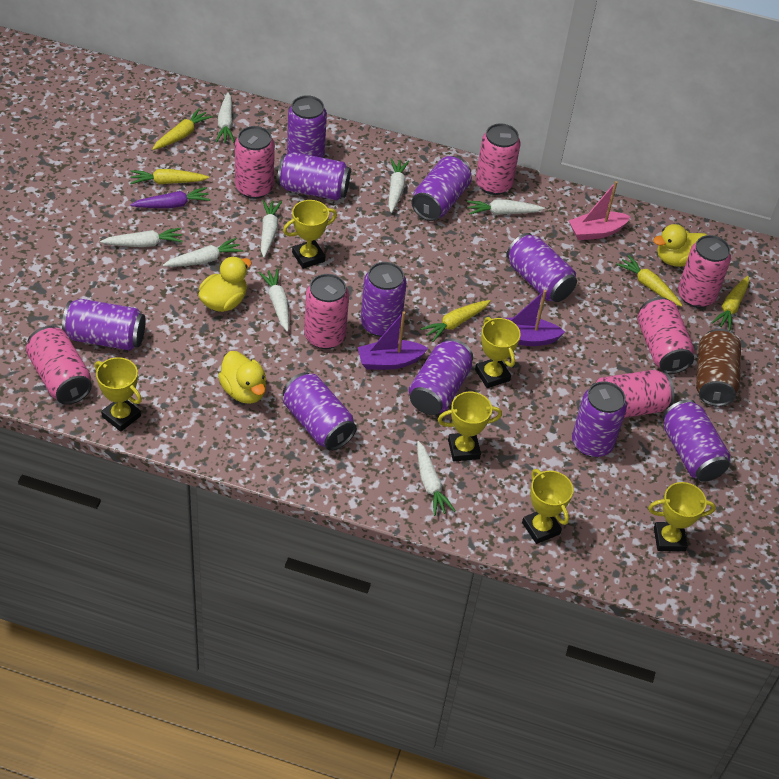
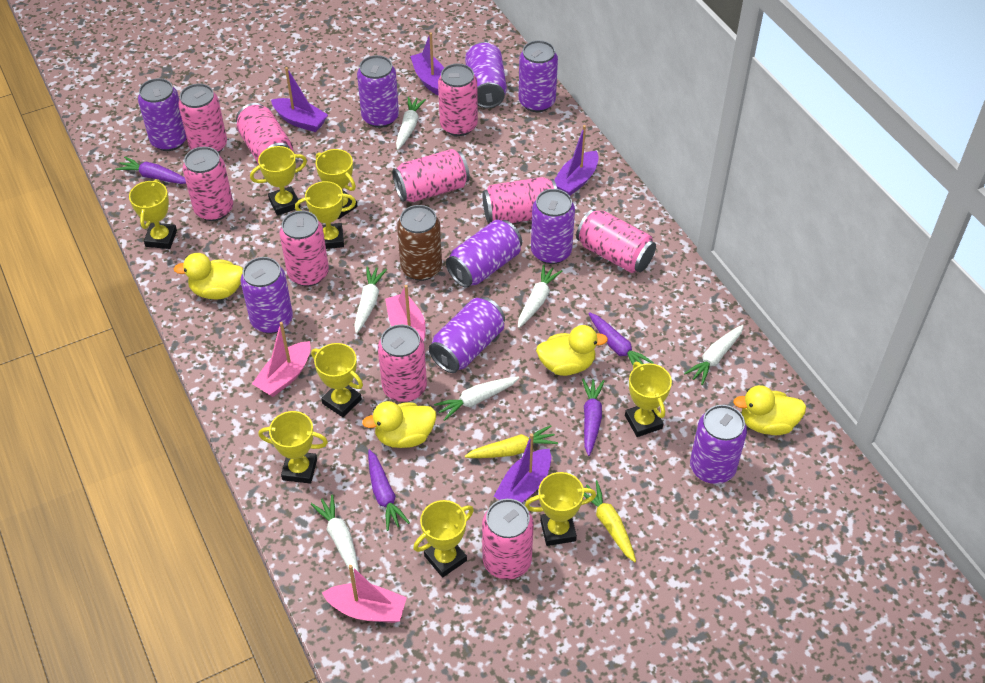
pink boat: 1 -> 3
pink can: 7 -> 10
purple boat: 2 -> 4
purple can: 10 -> 9
purple carrot: 1 -> 4
white carrot: 8 -> 6
yellow carrot: 5 -> 2
yellow duck: 3 -> 4
yellow trophy: 6 -> 9

